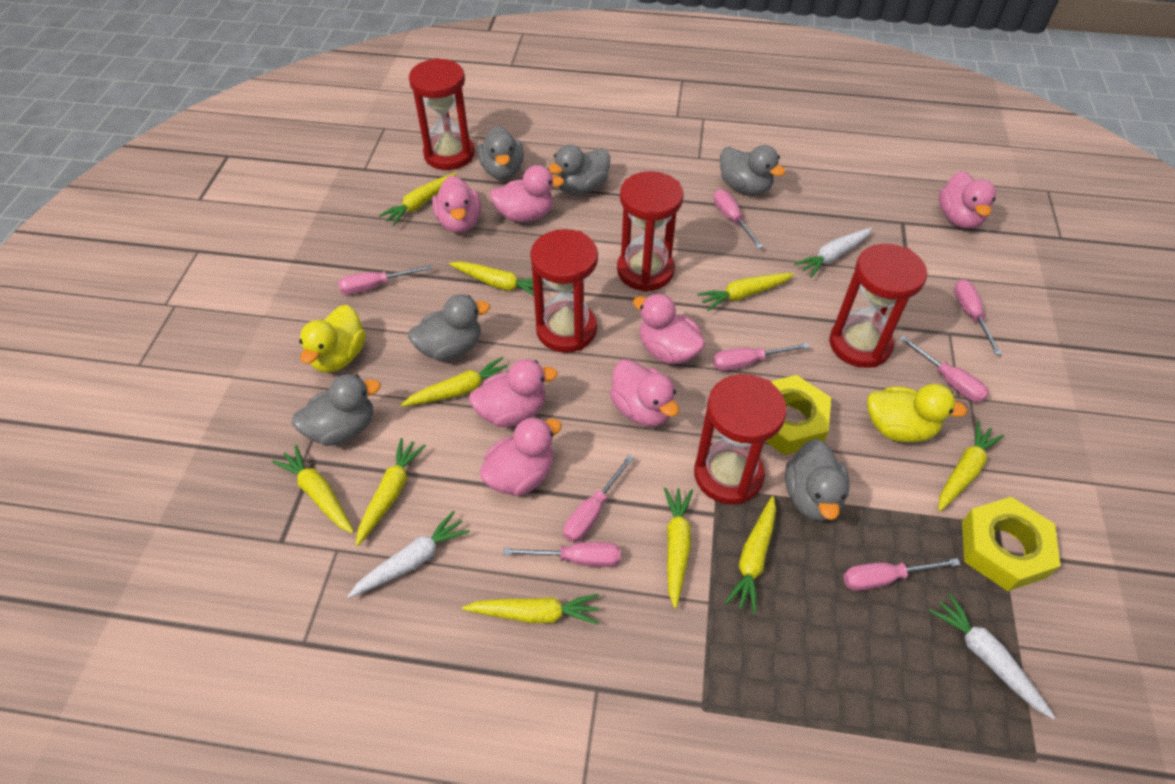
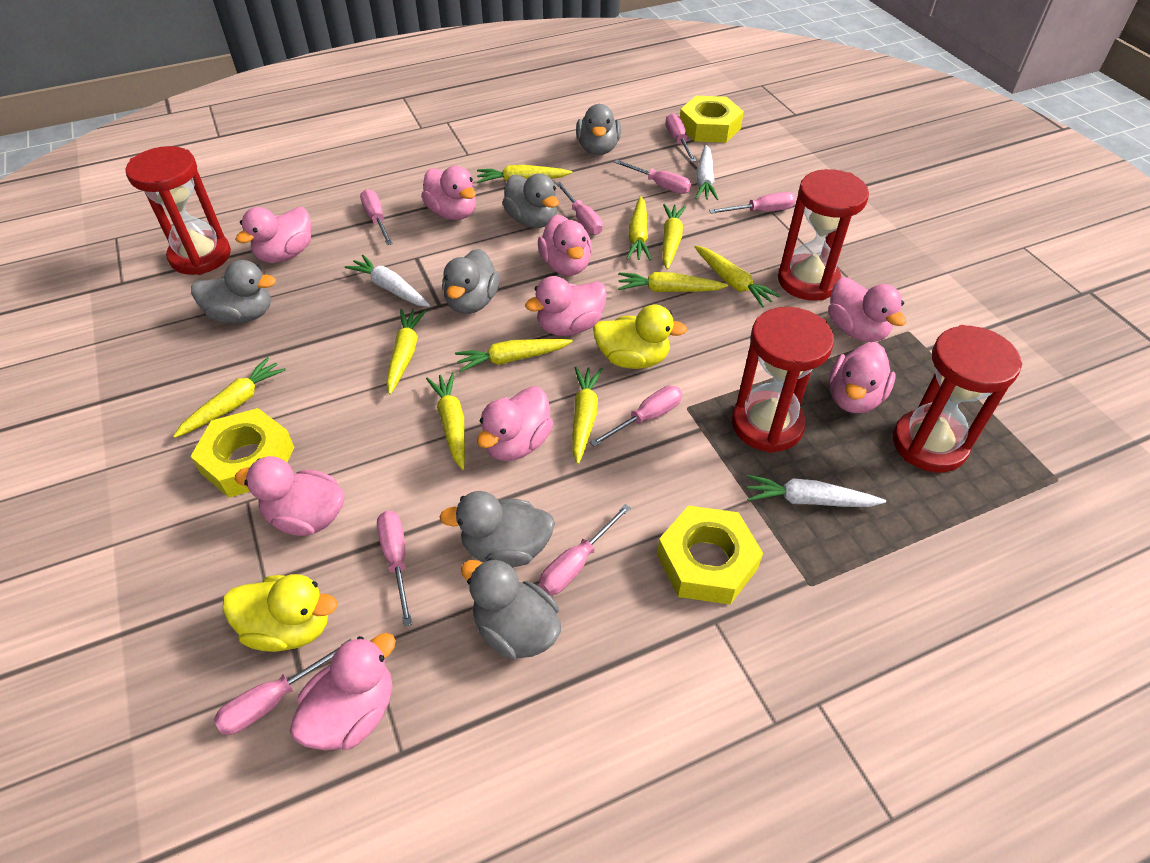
pink duck: 7 -> 9
pink screwdriver: 8 -> 9
red hourglass: 5 -> 4
yellow nut: 2 -> 3

